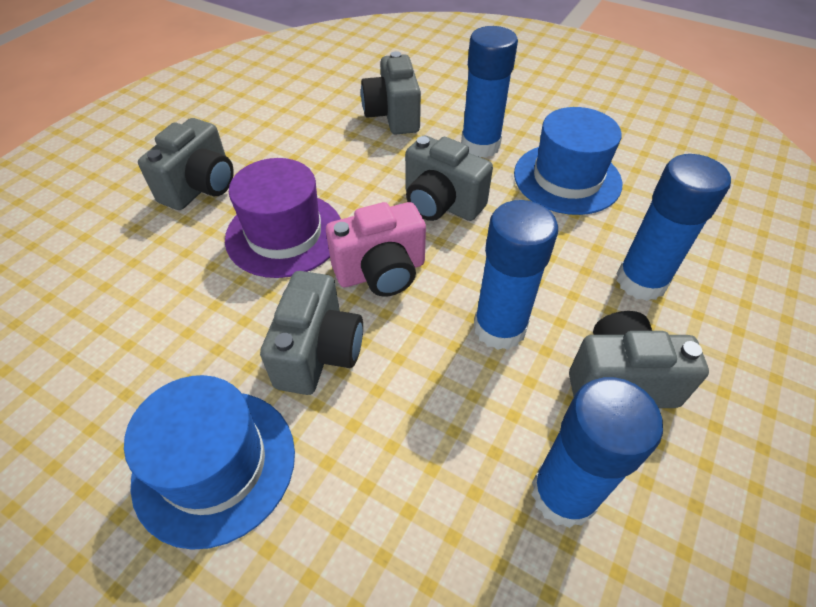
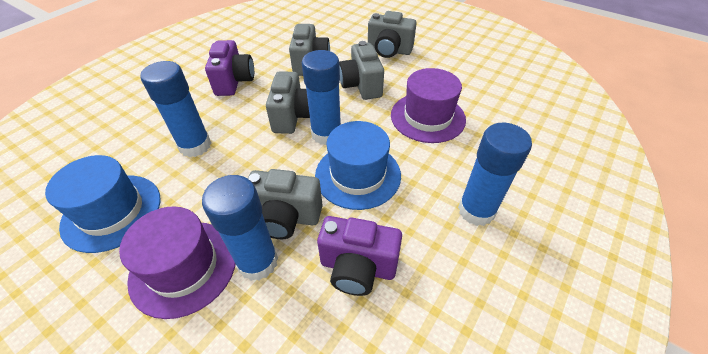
pink camera: 1 -> 0
purple camera: 0 -> 2
purple hat: 1 -> 2

